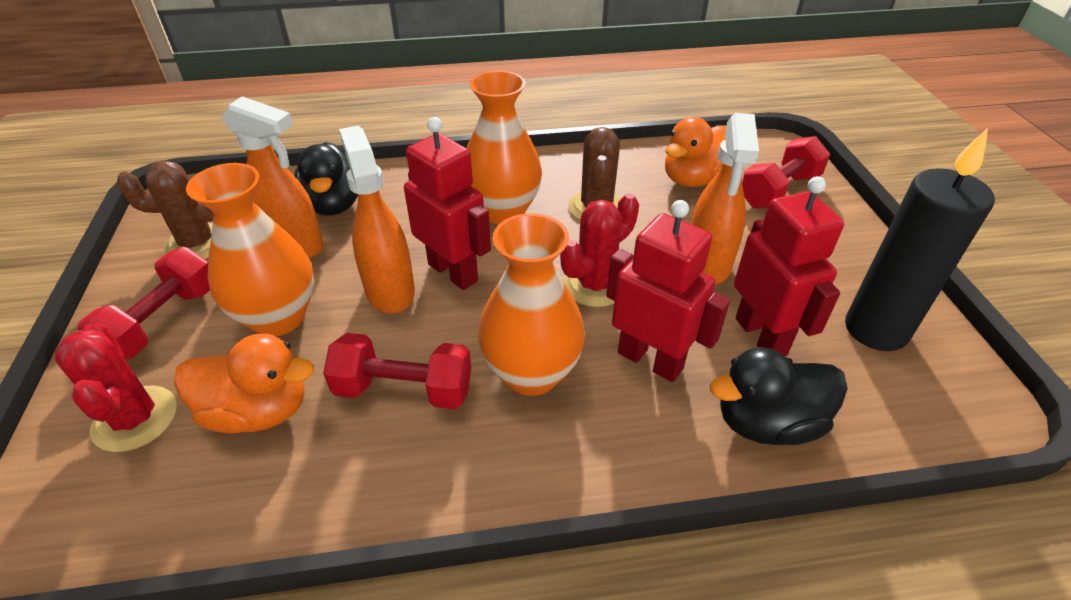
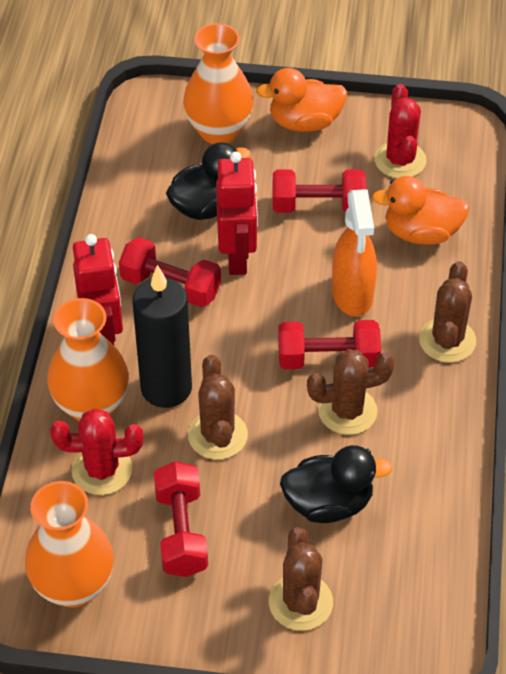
brown cactus: 2 -> 4
orange spray bottle: 3 -> 1
red dumbbell: 3 -> 4
red robot: 3 -> 2

